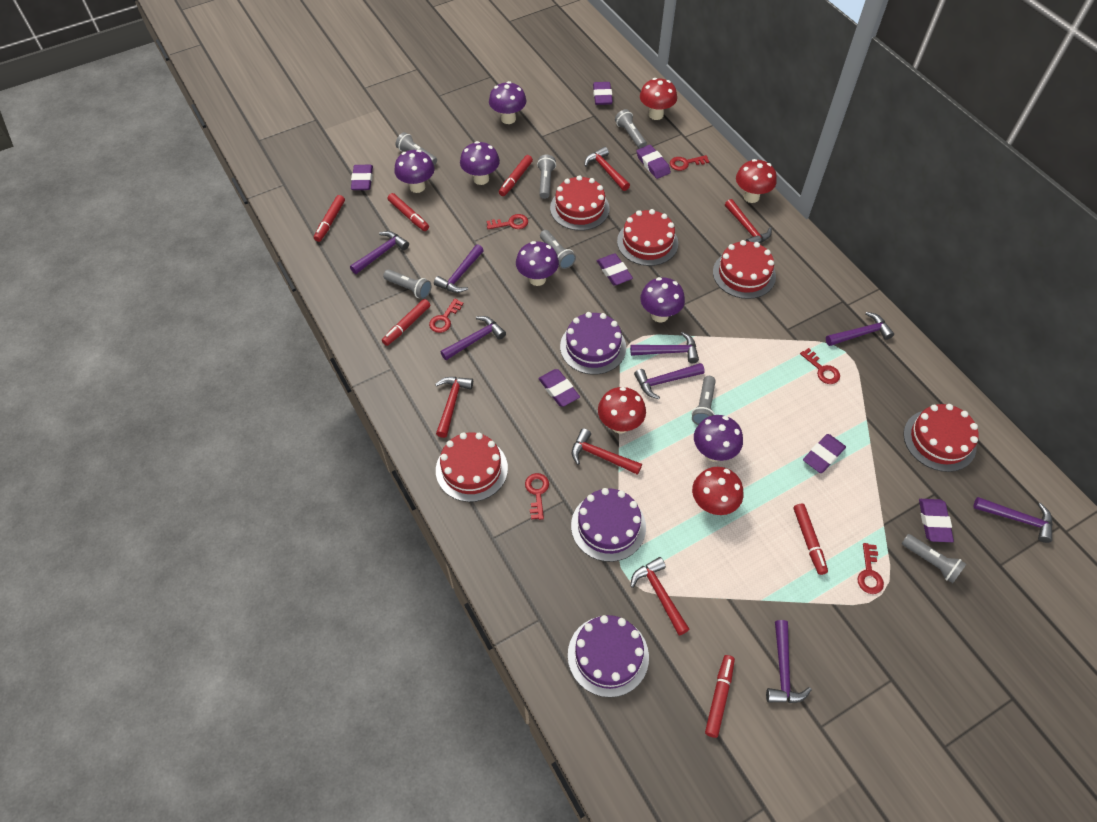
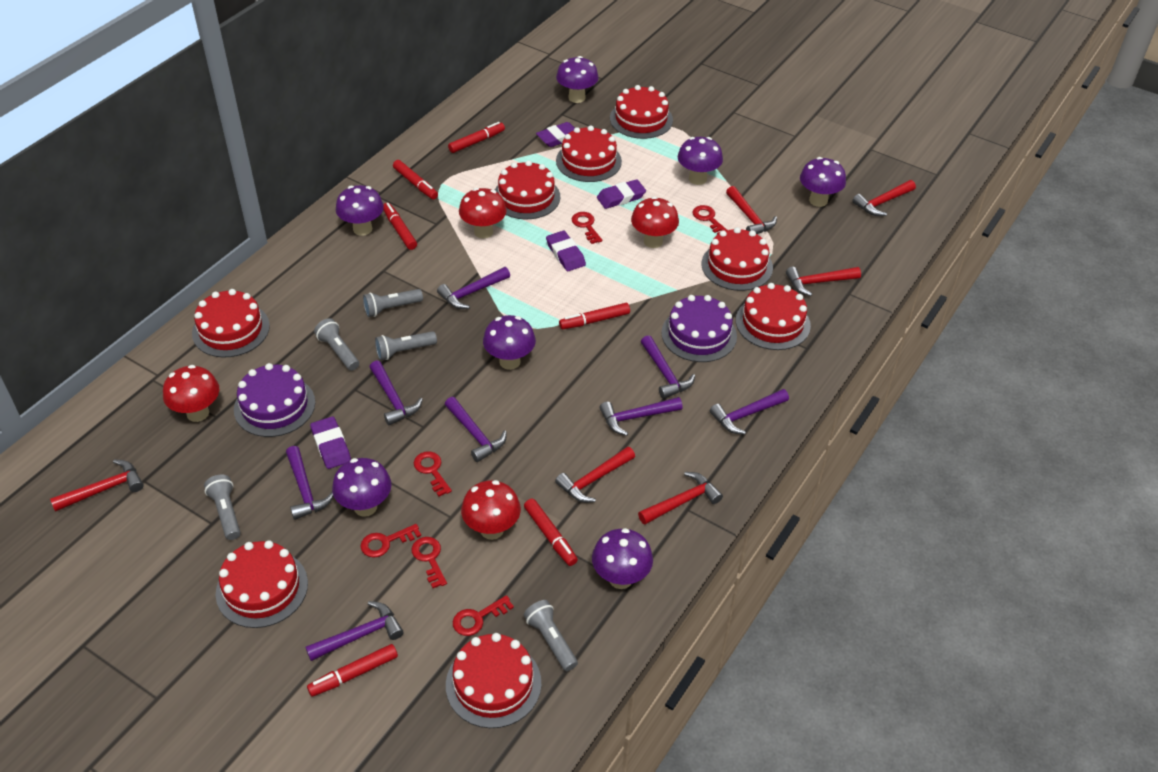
grey flashlight: 7 -> 5
purple cake: 3 -> 2
purple eraser: 7 -> 4
purple mushroom: 6 -> 7
red cake: 5 -> 8
red hammer: 5 -> 6

